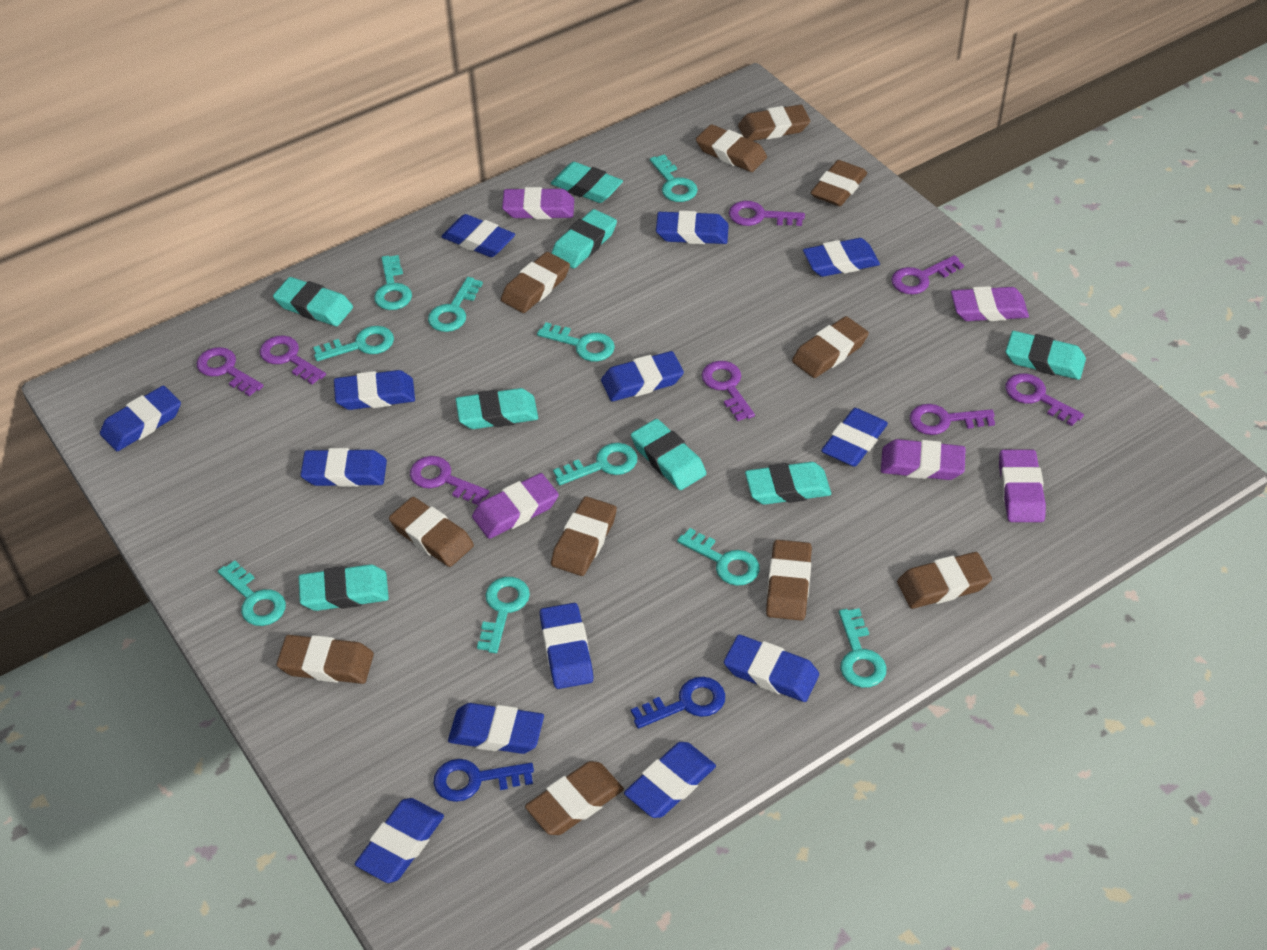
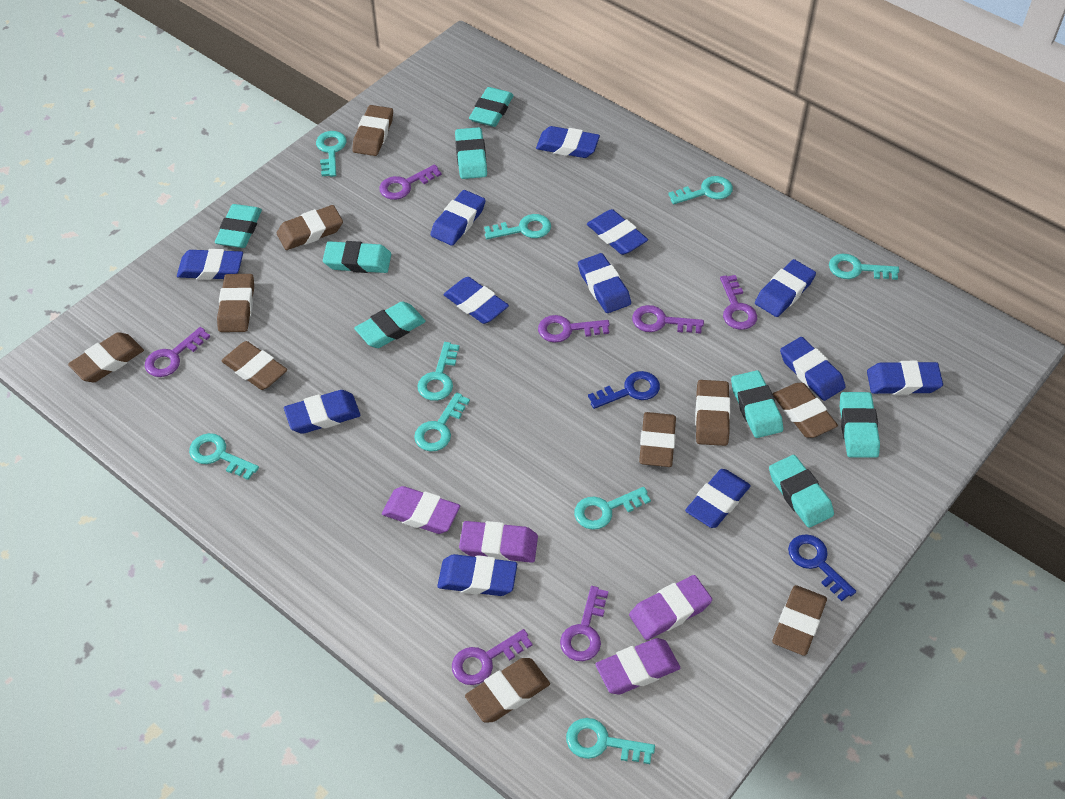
blue eraser: 13 -> 12
brown eraser: 11 -> 10
purple eraser: 5 -> 4
purple key: 8 -> 7
turquoise key: 10 -> 9

